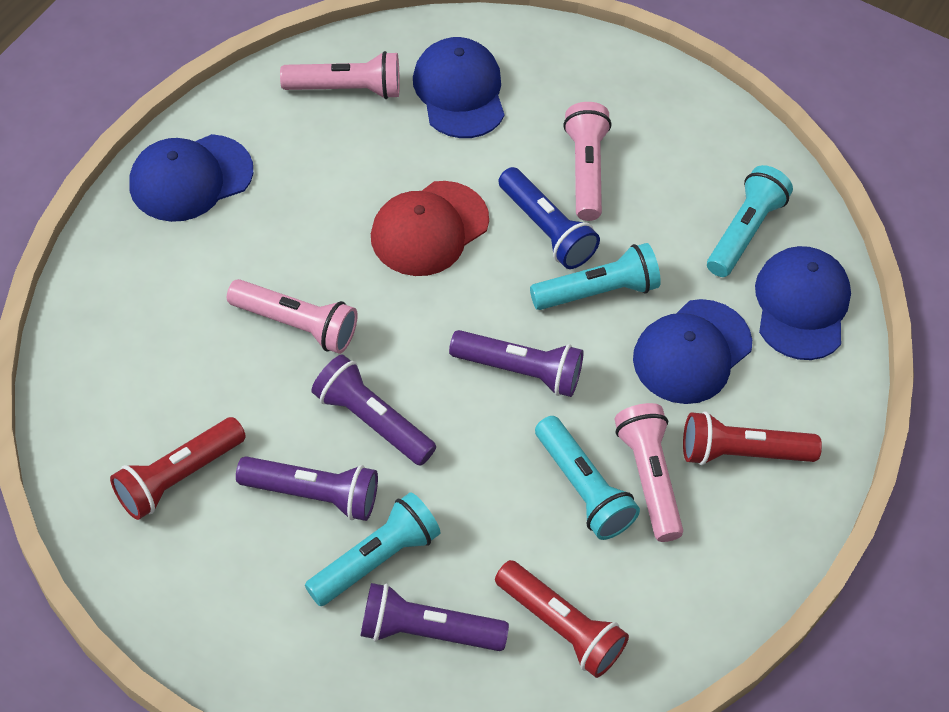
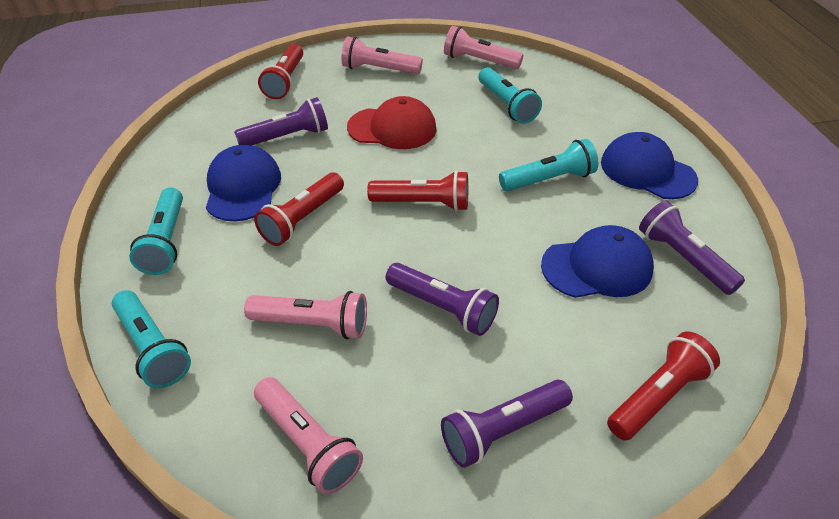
blue cap: 4 -> 3
blue flashlight: 1 -> 0
red flashlight: 3 -> 4

